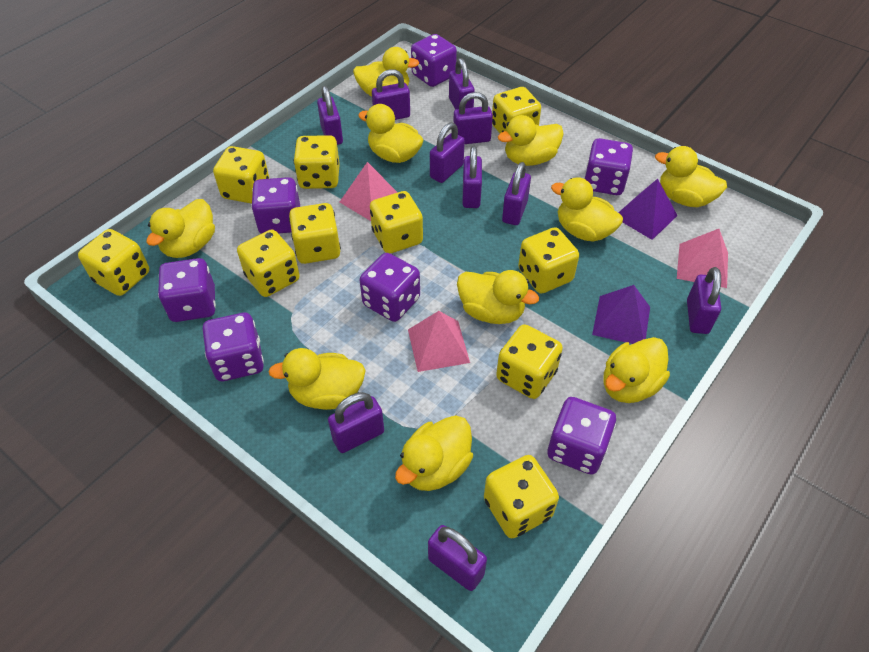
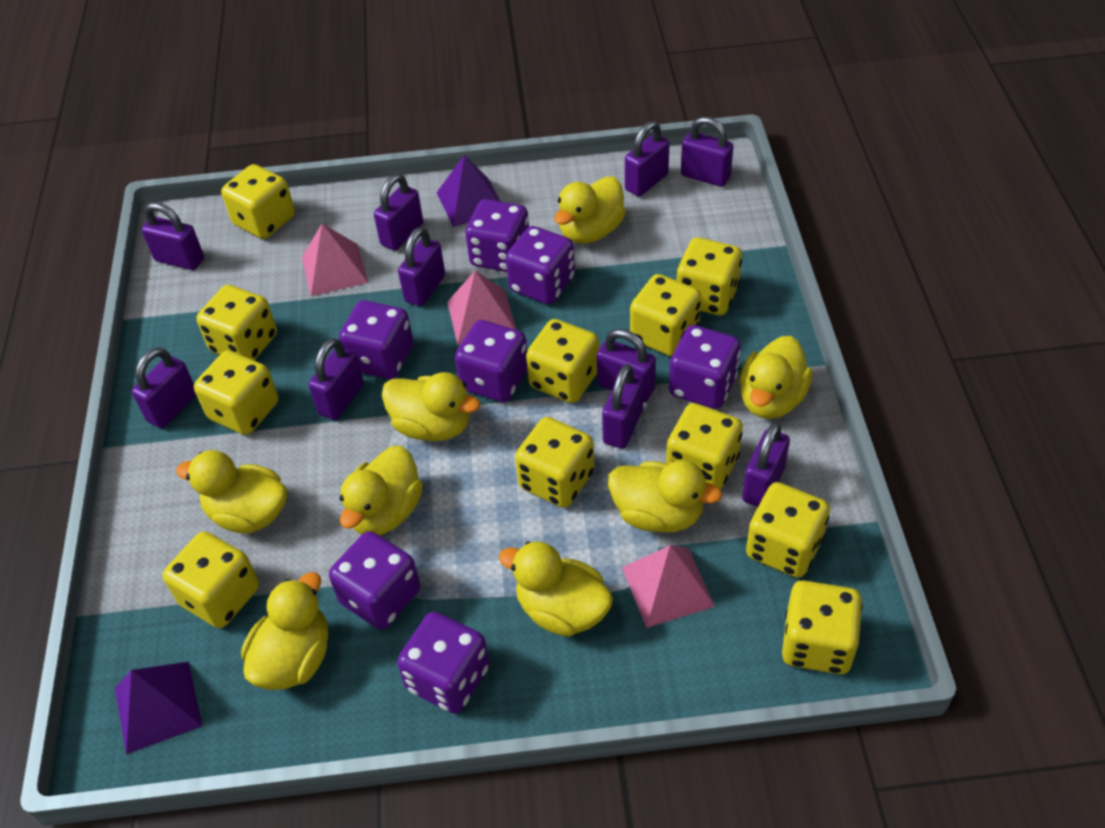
yellow dice: 10 -> 11
yellow duck: 10 -> 8

